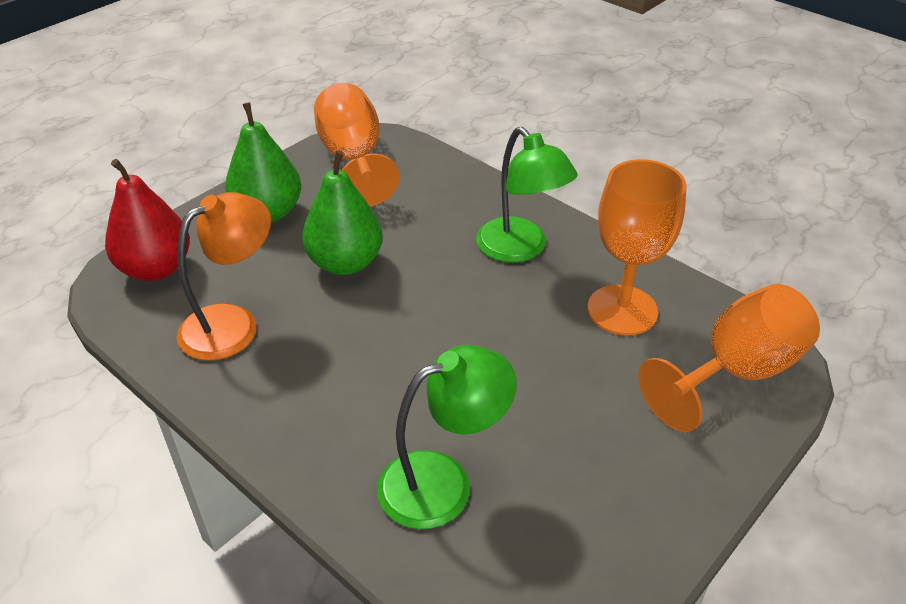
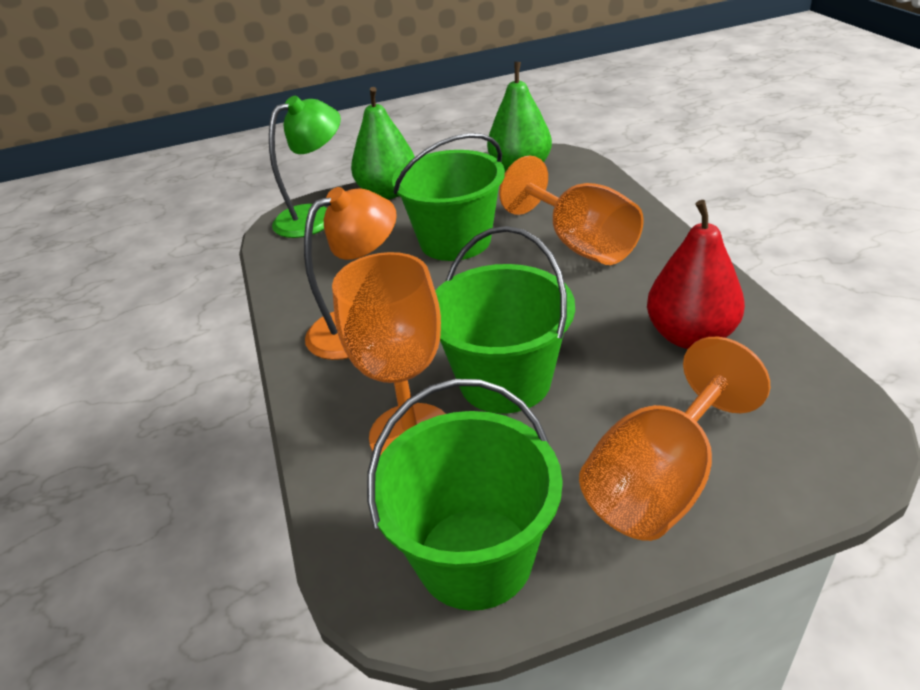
green bucket: 0 -> 3
green lamp: 2 -> 1

